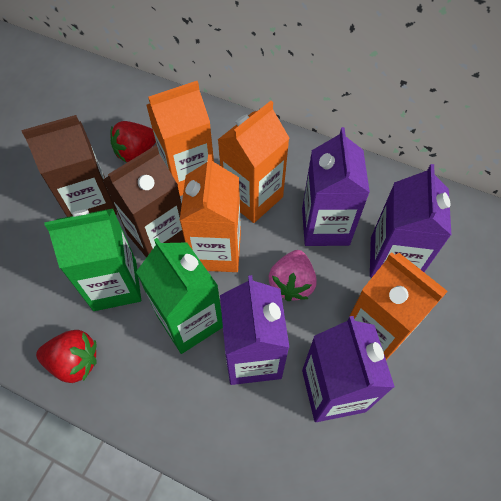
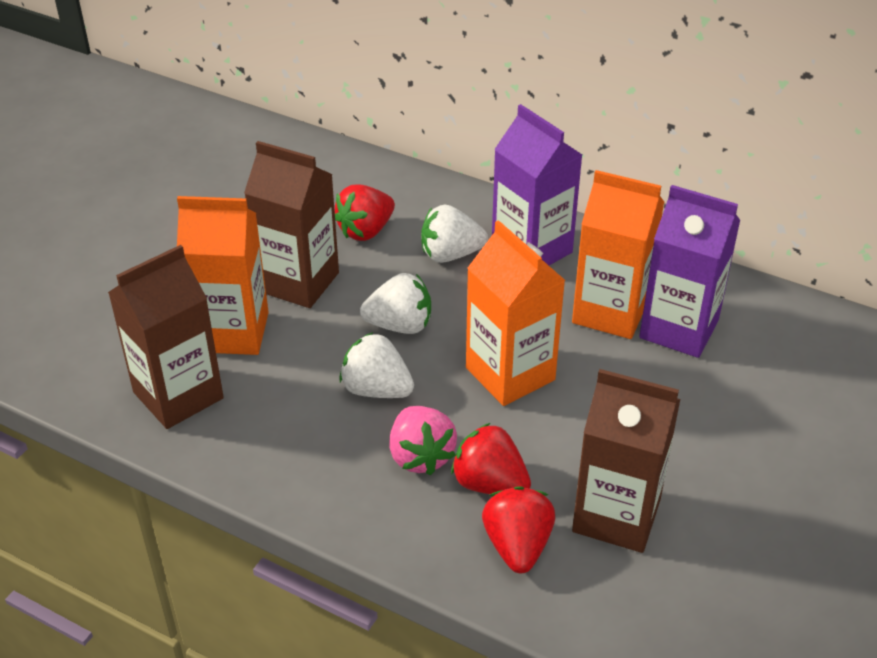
brown carton: 2 -> 3
green carton: 2 -> 0
orange carton: 4 -> 3
purple carton: 4 -> 2
red strawberry: 2 -> 3
white strawberry: 0 -> 3

